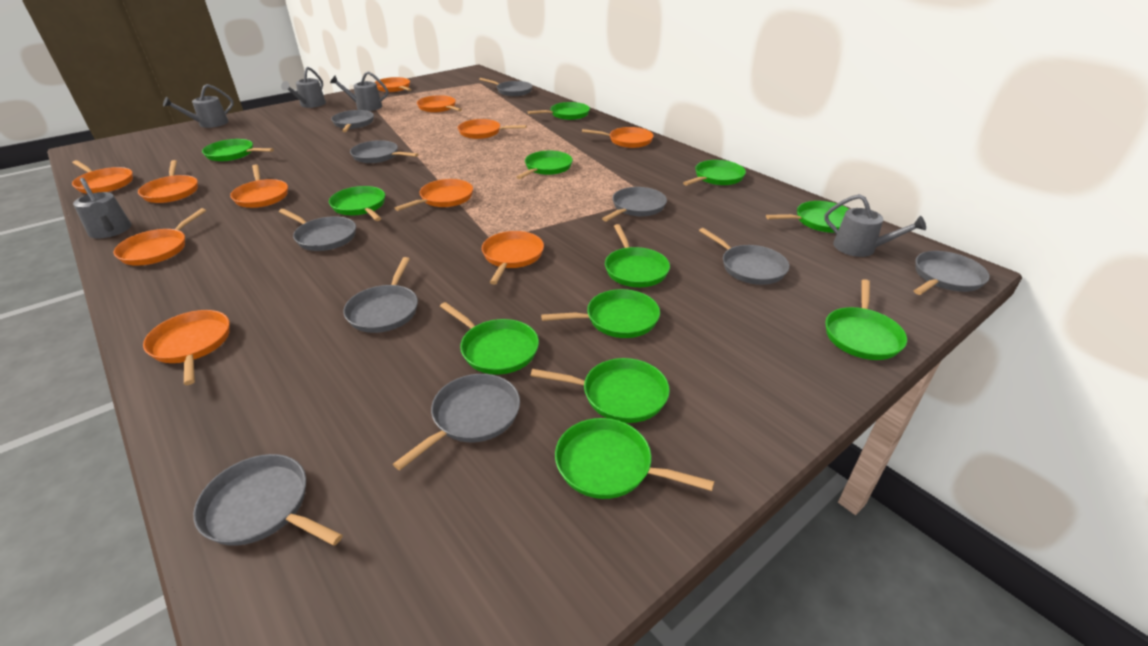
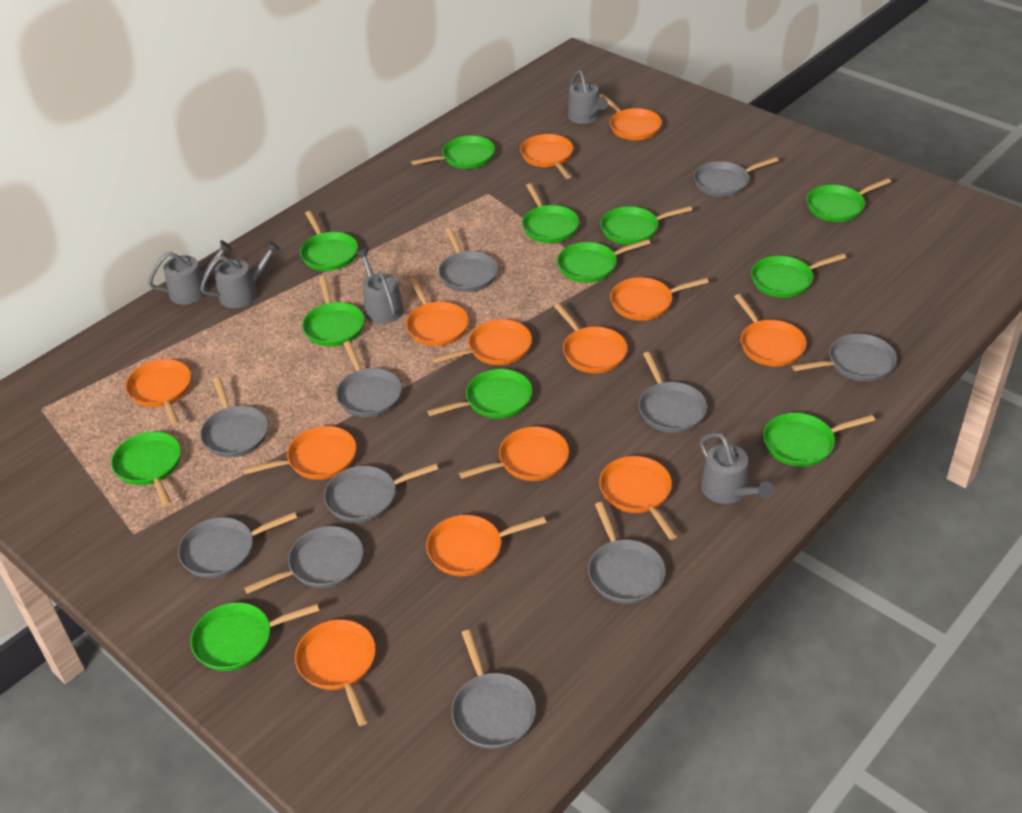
grey pan: 10 -> 11
orange pan: 11 -> 13

